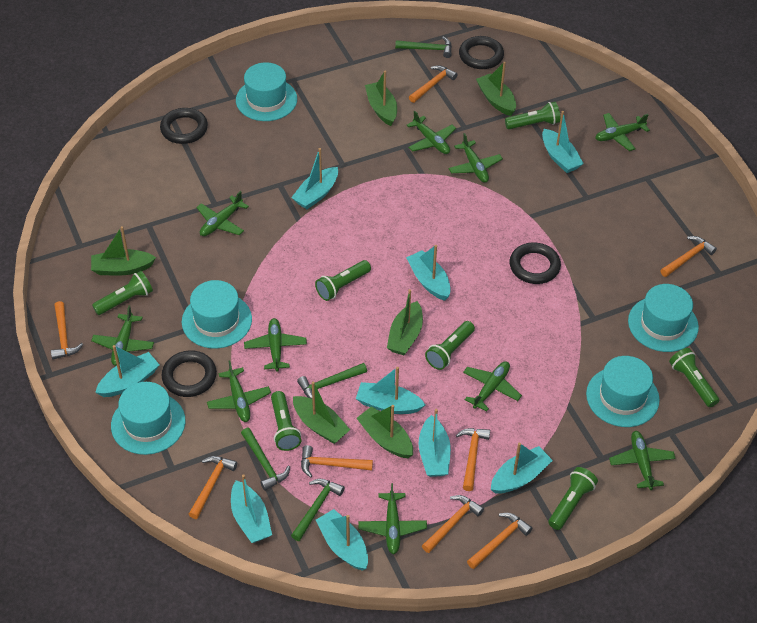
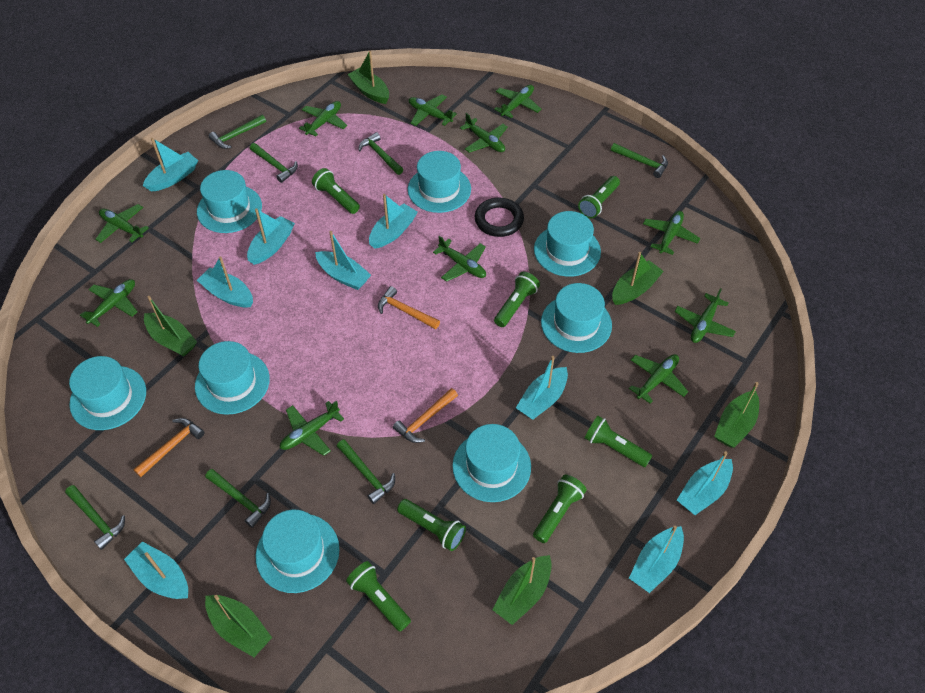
black ring: 4 -> 1
green hammer: 4 -> 7
green plane: 10 -> 11
orange hammer: 8 -> 3
turquoise hat: 5 -> 8

